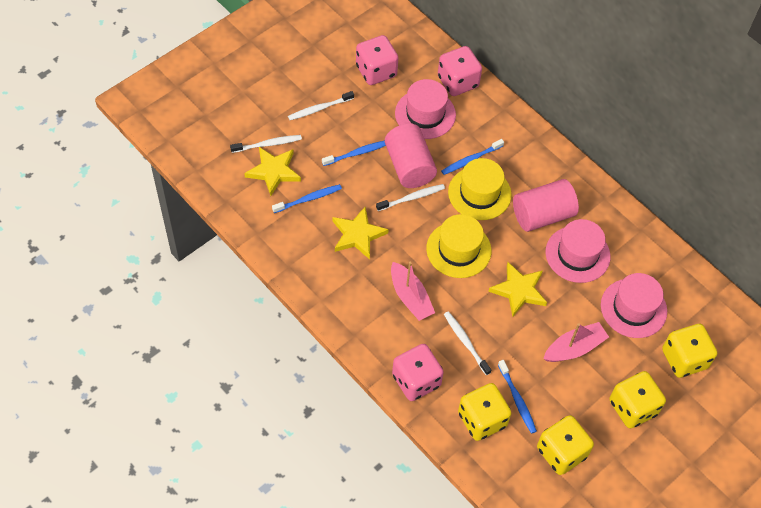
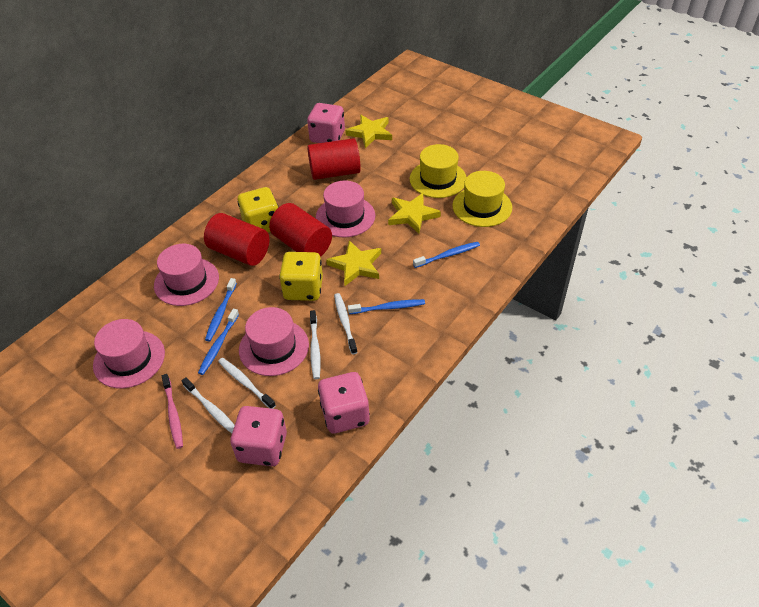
pink boat: 2 -> 0
pink cylinder: 2 -> 0
pink hat: 3 -> 4
pink toothbrush: 0 -> 1
red cylinder: 0 -> 3
yellow dice: 4 -> 2

